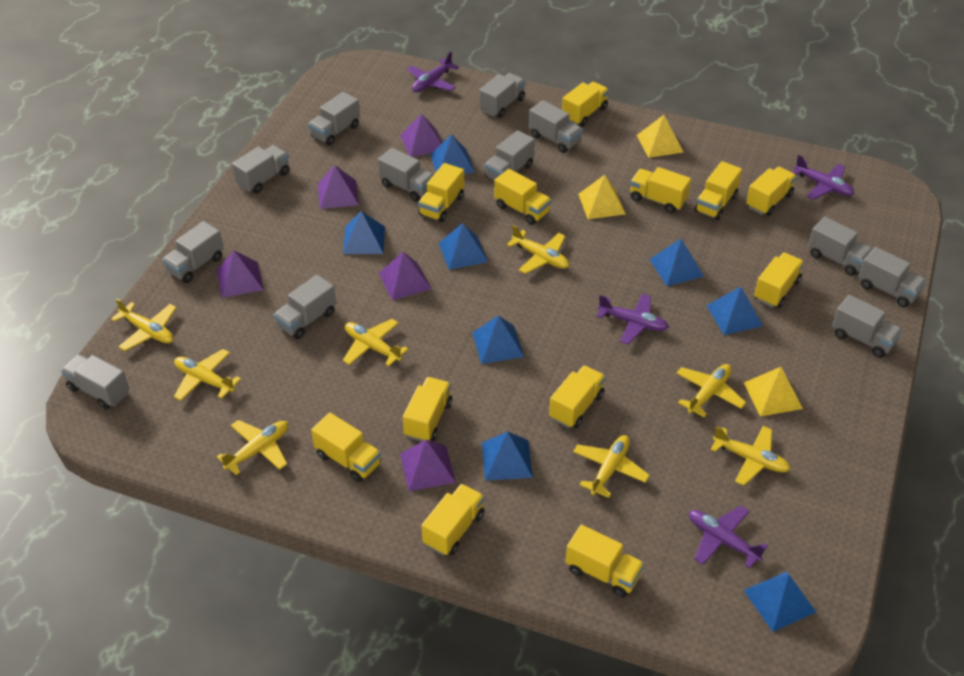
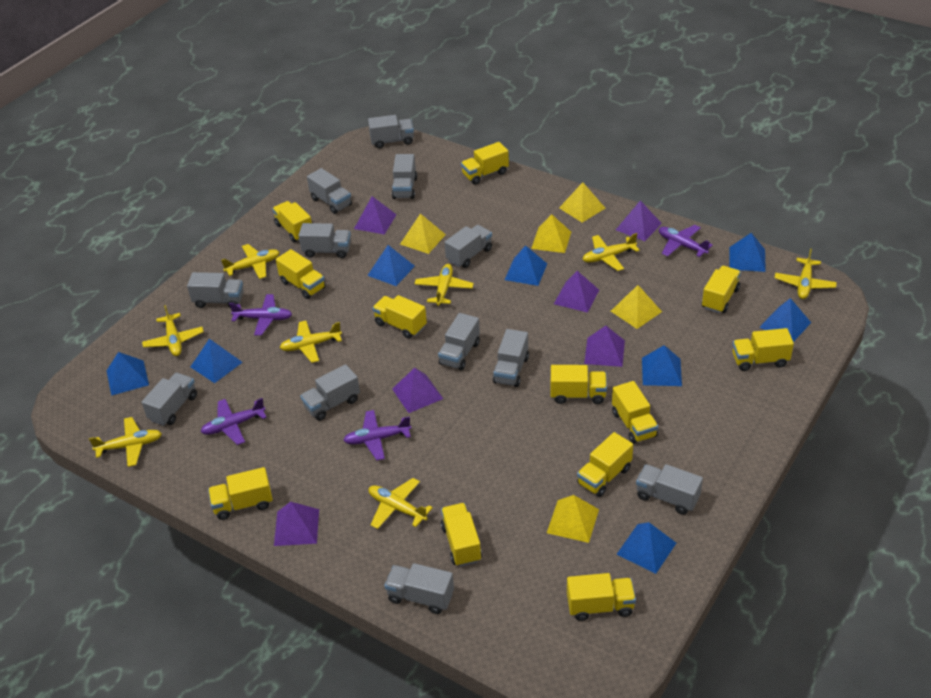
purple pyramid: 5 -> 6
yellow pyramid: 3 -> 5

